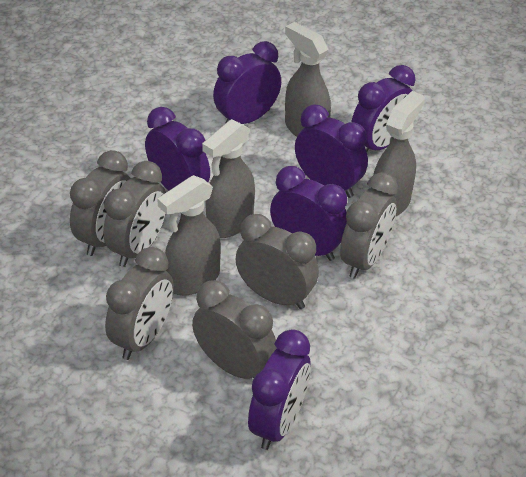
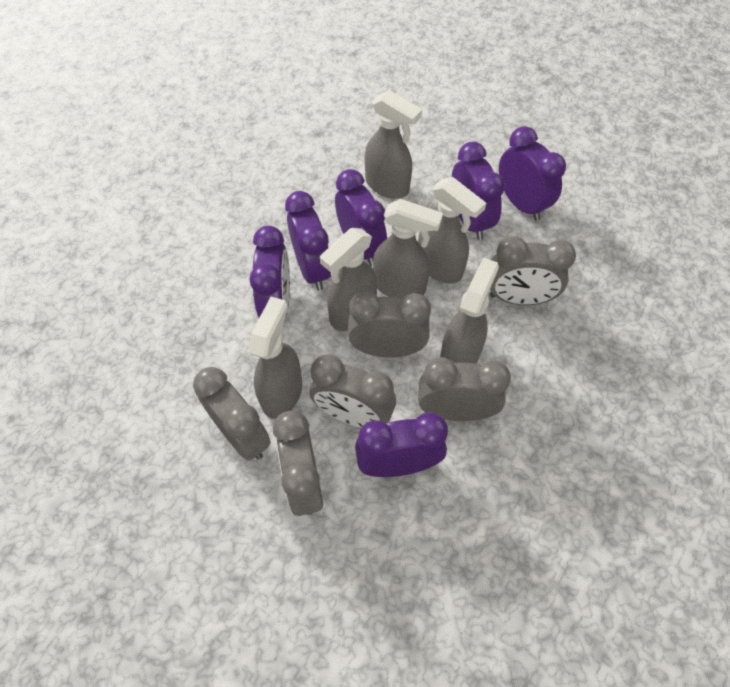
grey spray bottle: 4 -> 6

